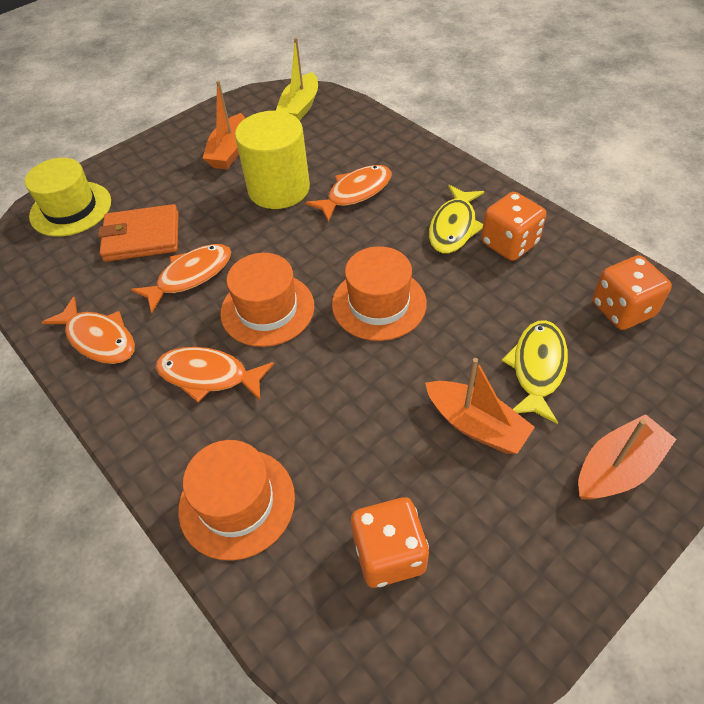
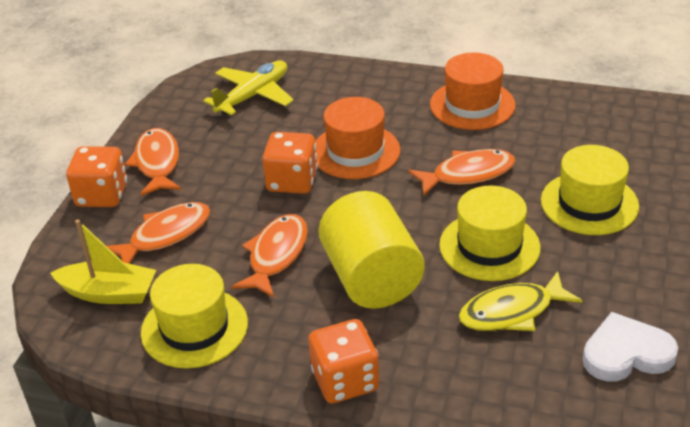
orange boat: 3 -> 0
orange hat: 3 -> 2
orange wallet: 1 -> 0
white heart: 0 -> 1
yellow fish: 2 -> 1
yellow hat: 1 -> 3
yellow plane: 0 -> 1

